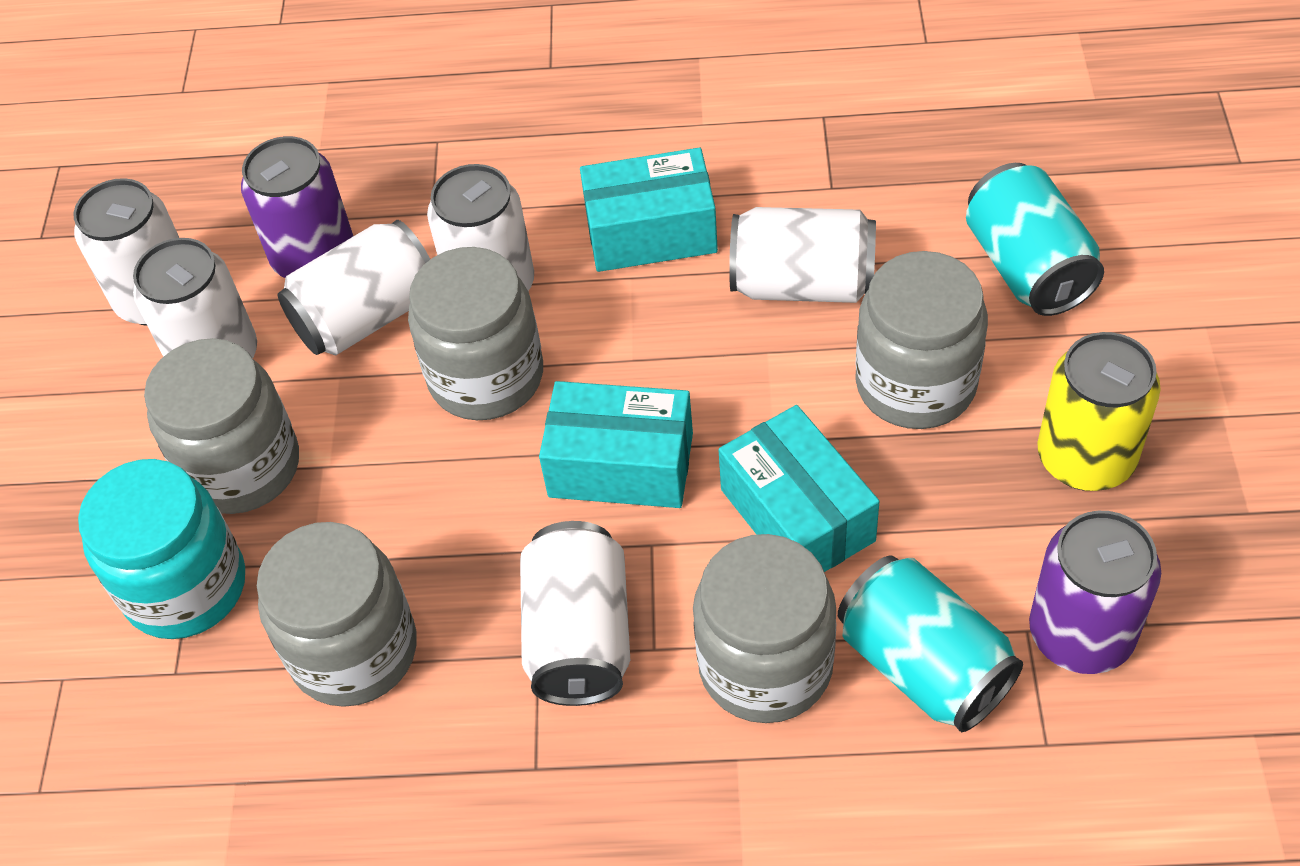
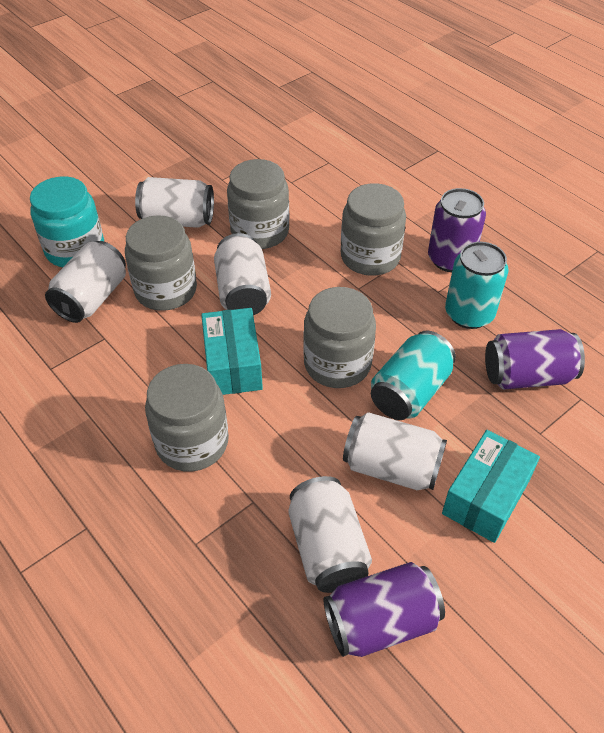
purple can: 2 -> 3
turquoise box: 3 -> 2
white can: 6 -> 5
yellow can: 1 -> 0

